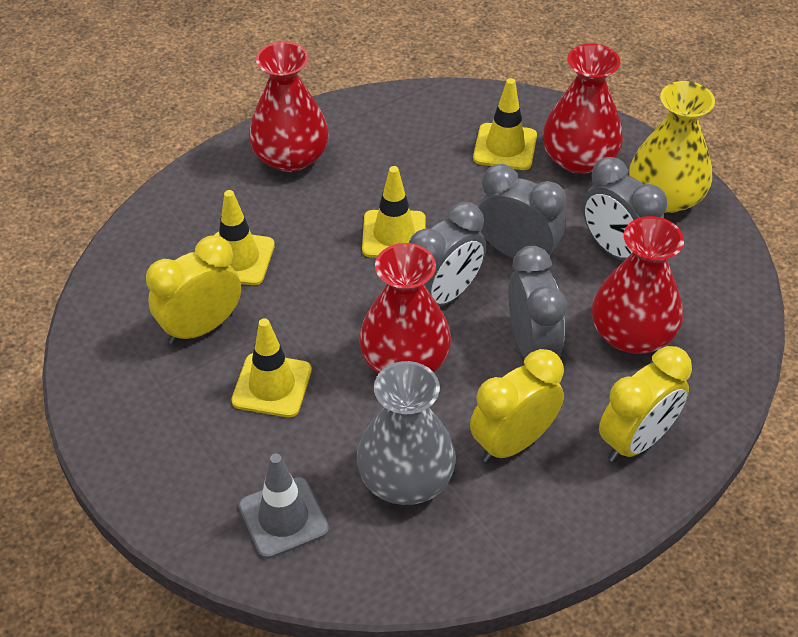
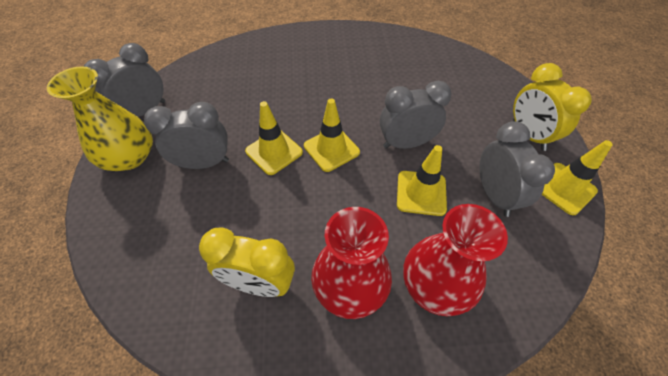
grey traffic cone: 1 -> 0
grey vase: 1 -> 0
red vase: 4 -> 2
yellow clock: 3 -> 2

